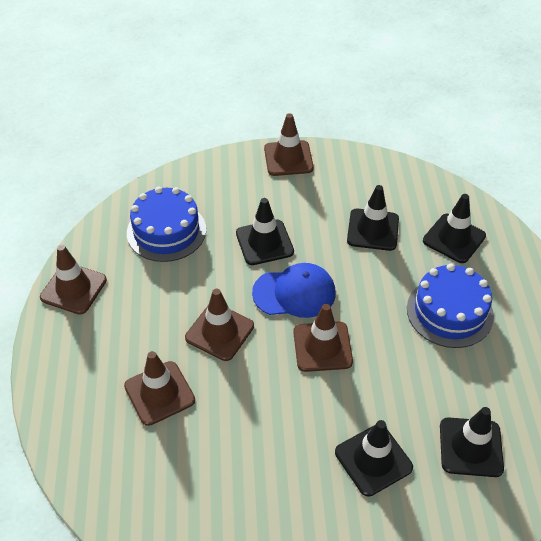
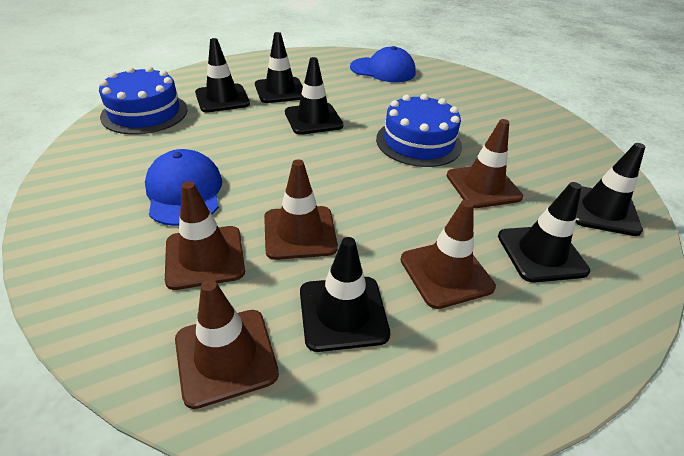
black traffic cone: 5 -> 6
blue cap: 1 -> 2

